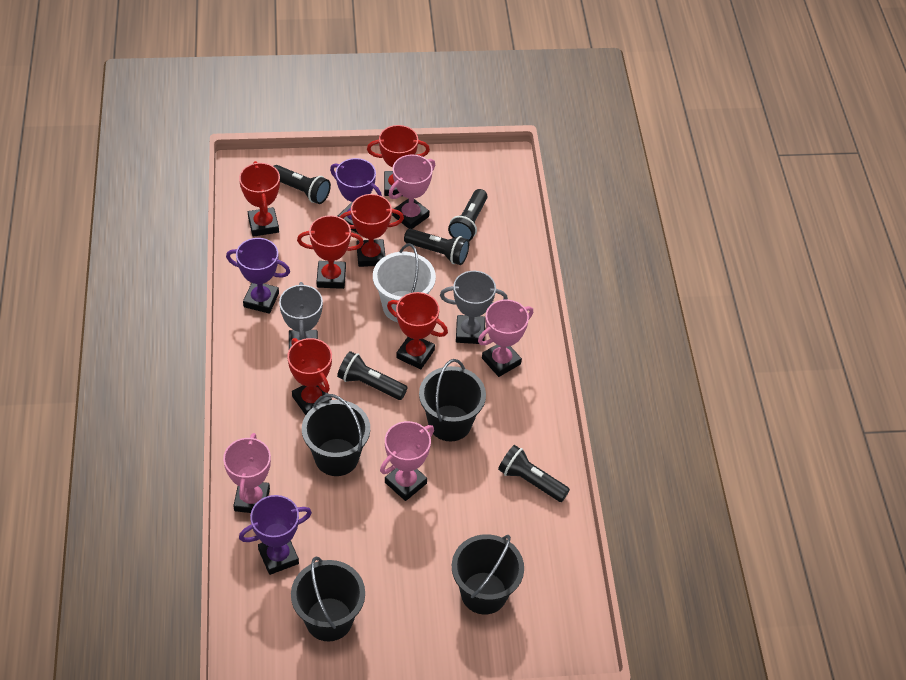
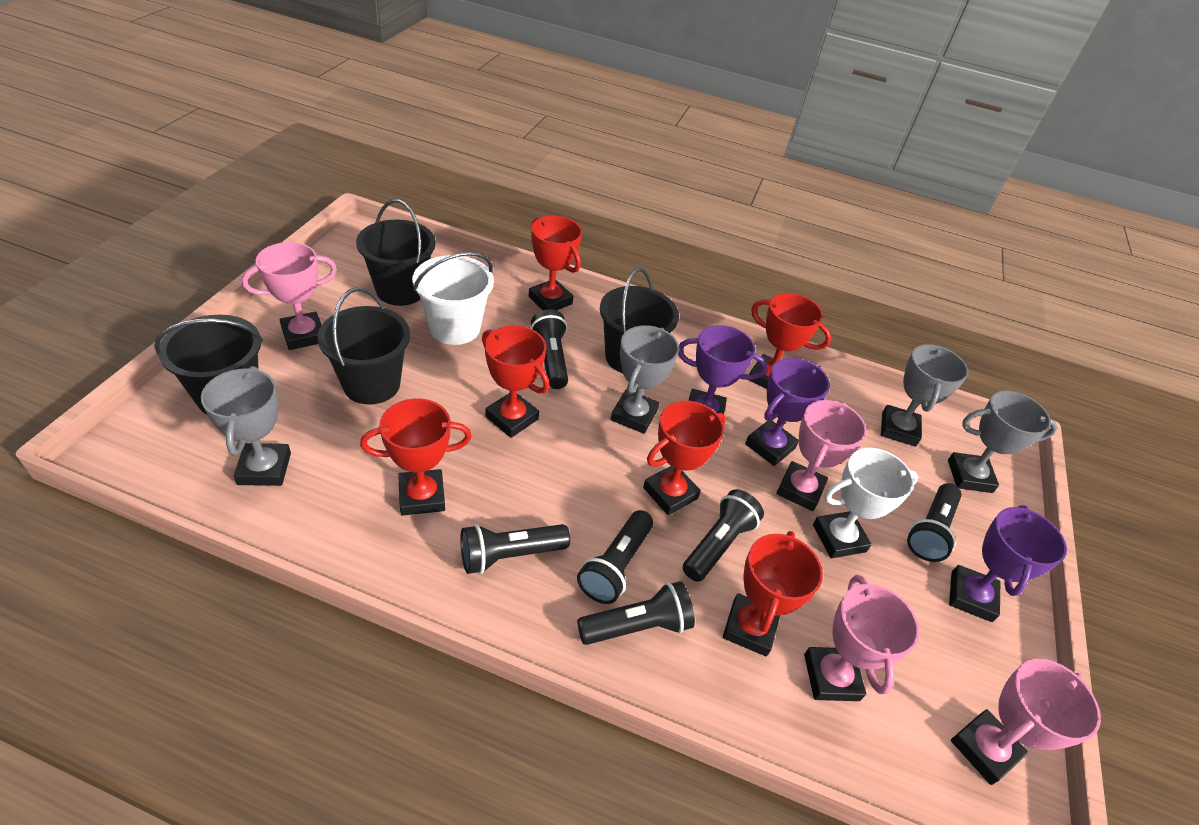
black flashlight: 5 -> 6
grey trophy: 2 -> 4
white trophy: 0 -> 1

